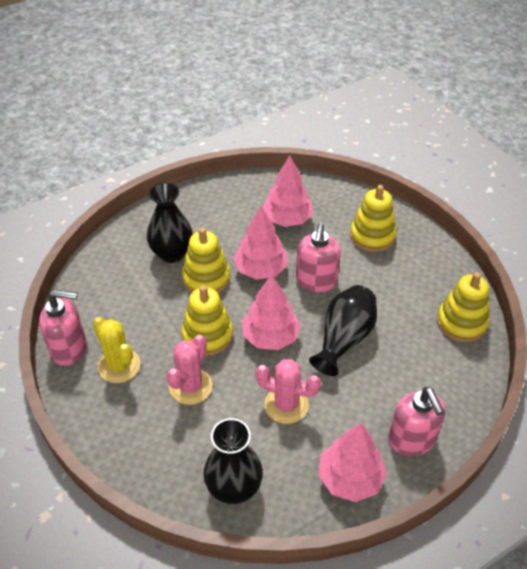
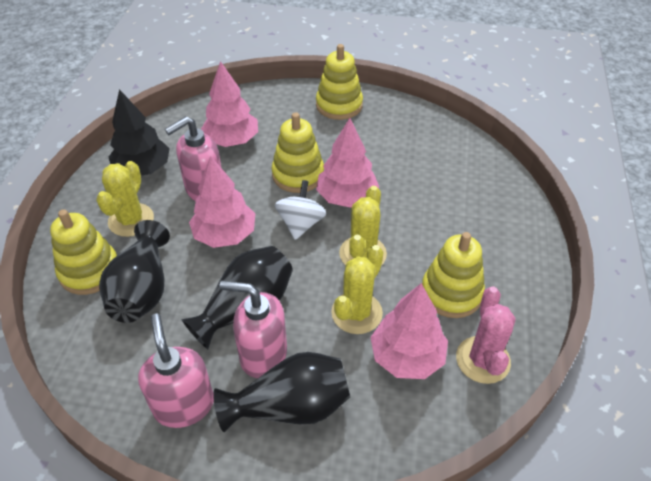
black tree: 0 -> 1
pink cactus: 2 -> 1
white spinning top: 0 -> 1
yellow cactus: 1 -> 3

